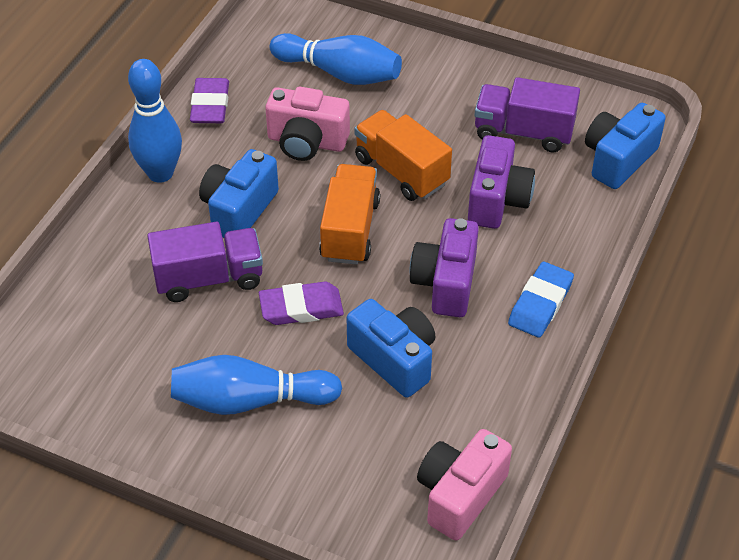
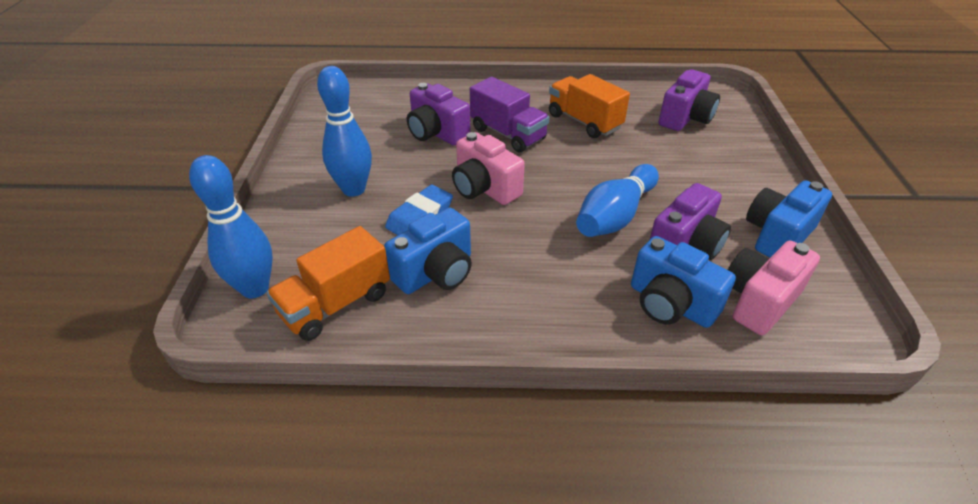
purple camera: 2 -> 3
purple eraser: 2 -> 0
purple truck: 2 -> 1

